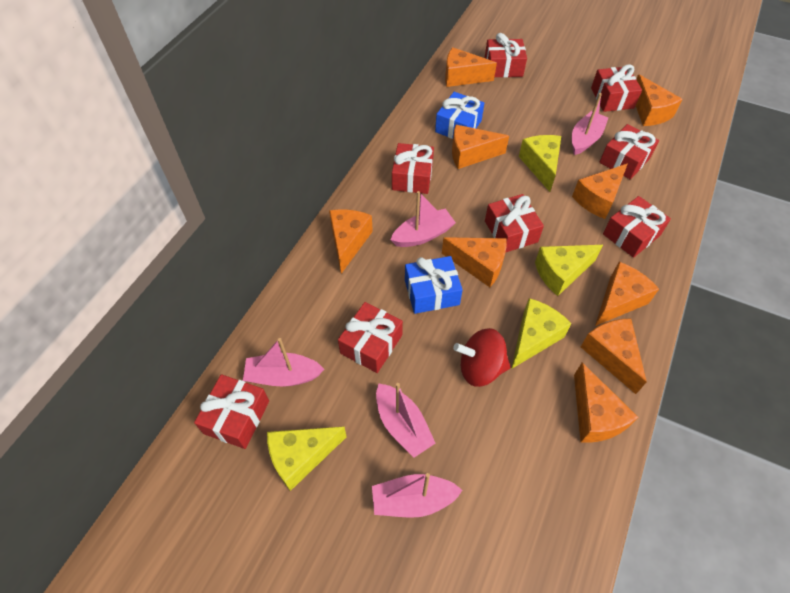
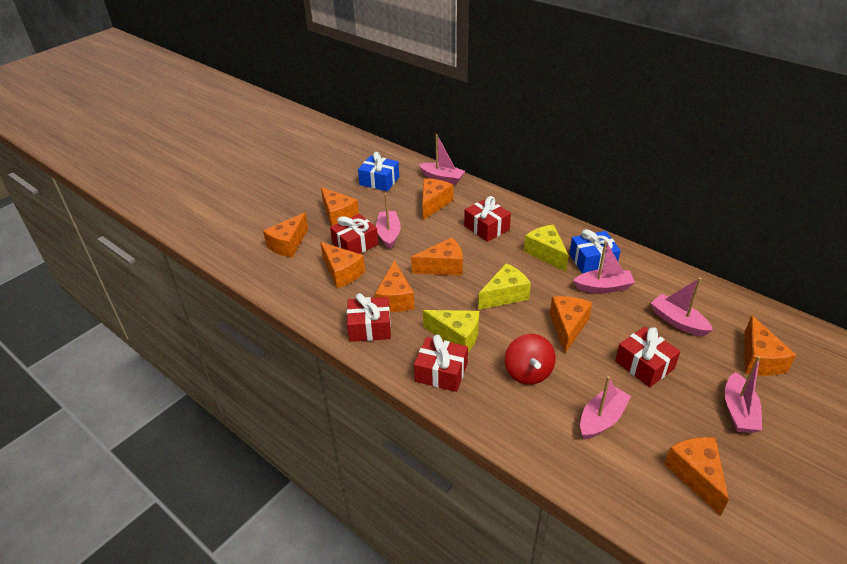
pink boat: 5 -> 6
red gift: 8 -> 5
yellow cheese: 4 -> 3

